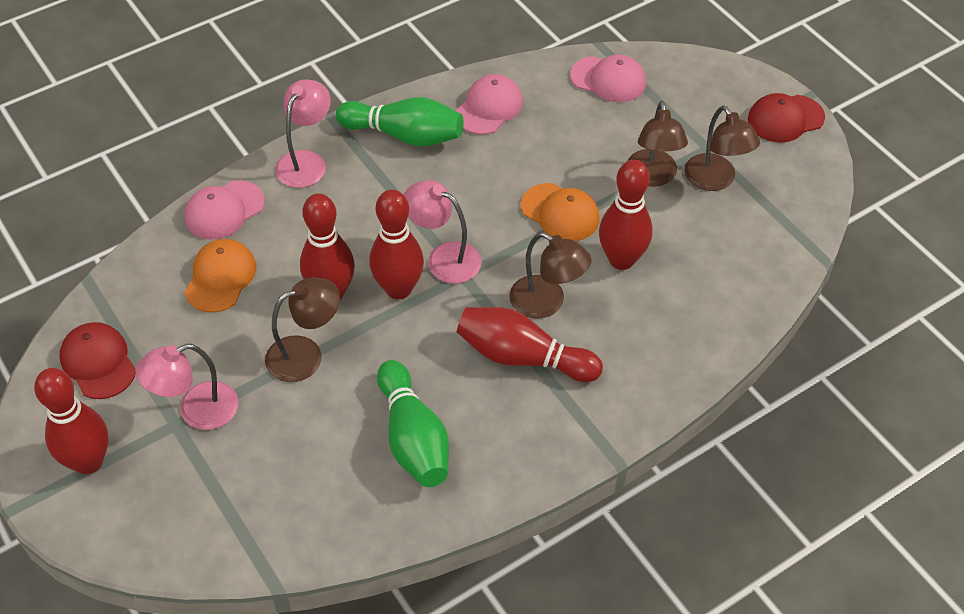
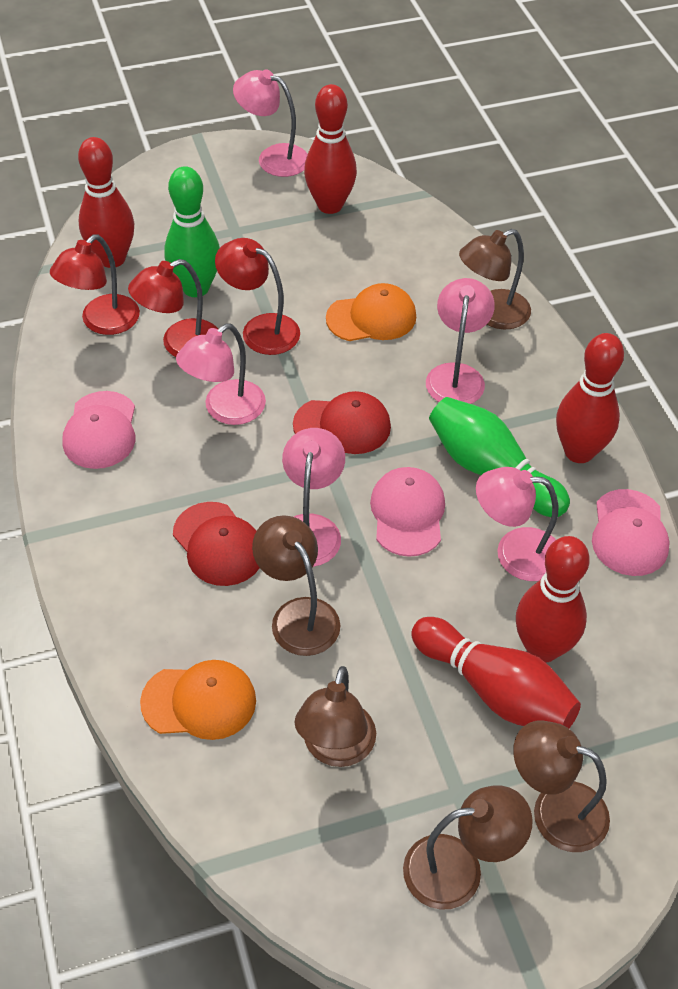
brown lamp: 4 -> 5
pink lamp: 3 -> 5
red lamp: 0 -> 3

